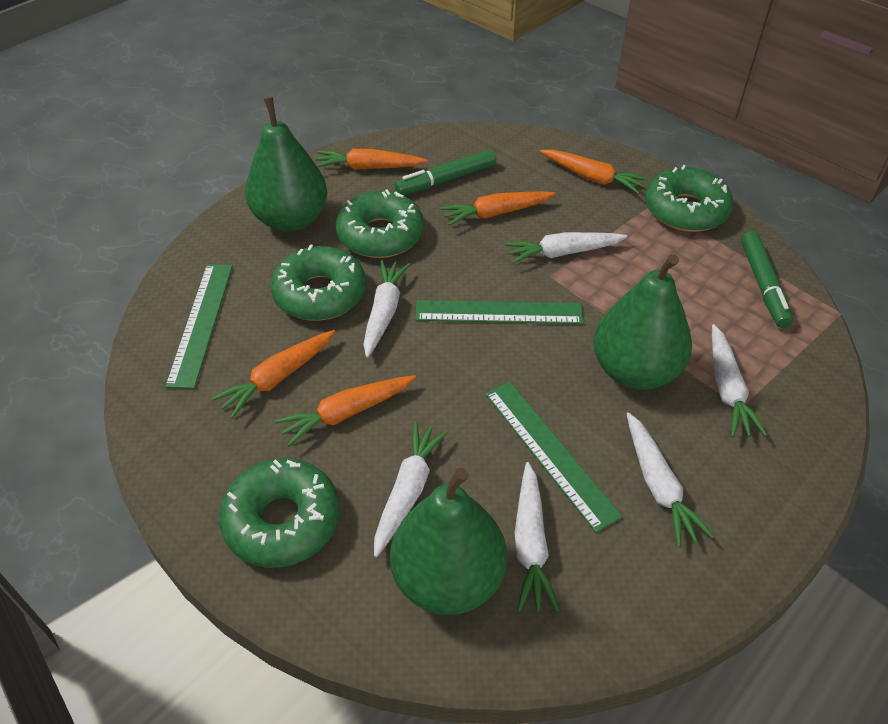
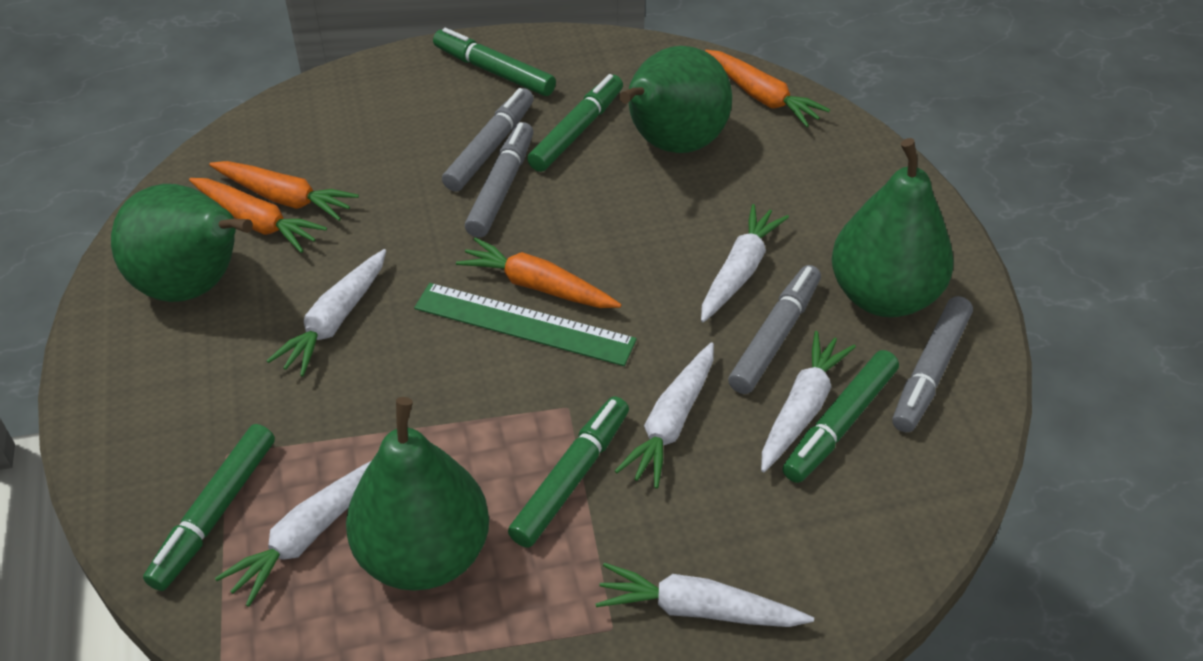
green donut: 4 -> 0
green marker: 2 -> 5
green pear: 3 -> 4
green ruler: 3 -> 1
grey marker: 0 -> 4
orange carrot: 5 -> 4

